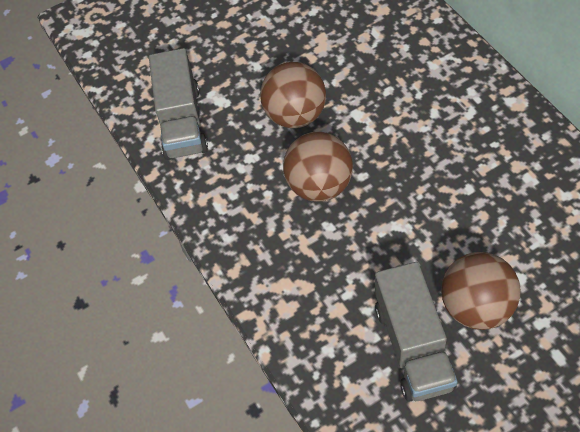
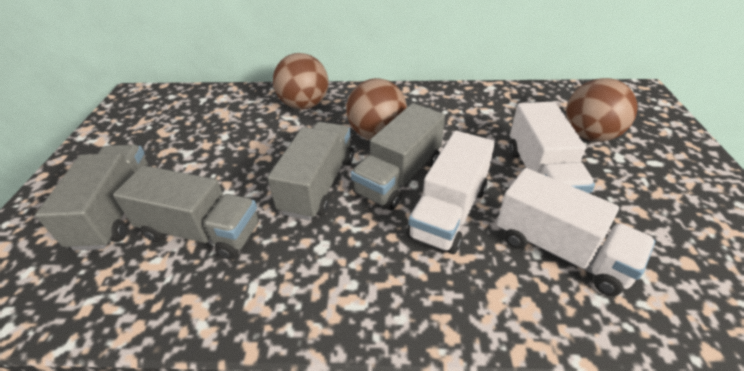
grey truck: 2 -> 4
white truck: 0 -> 3

